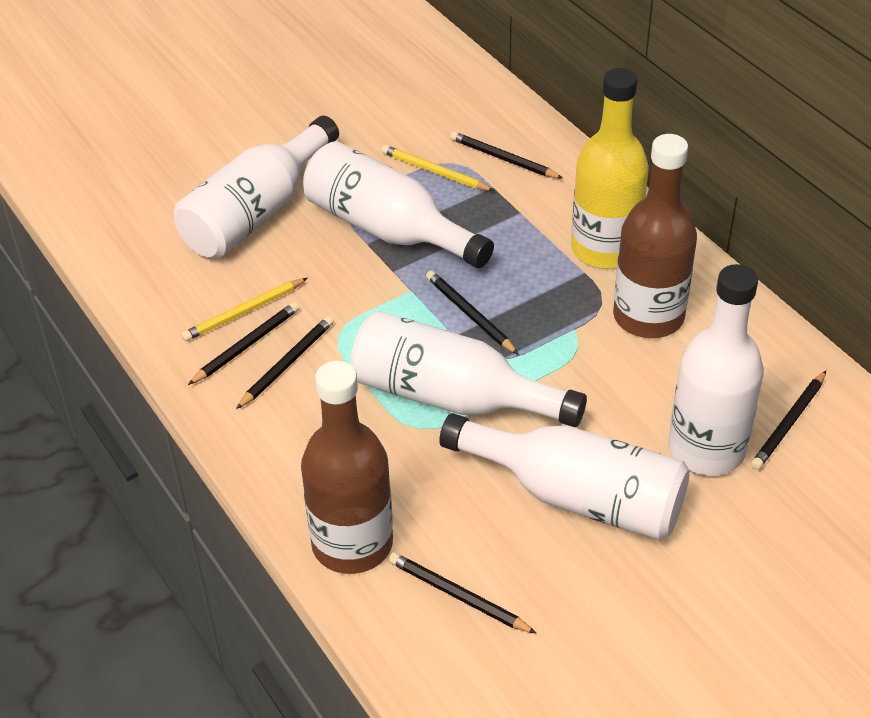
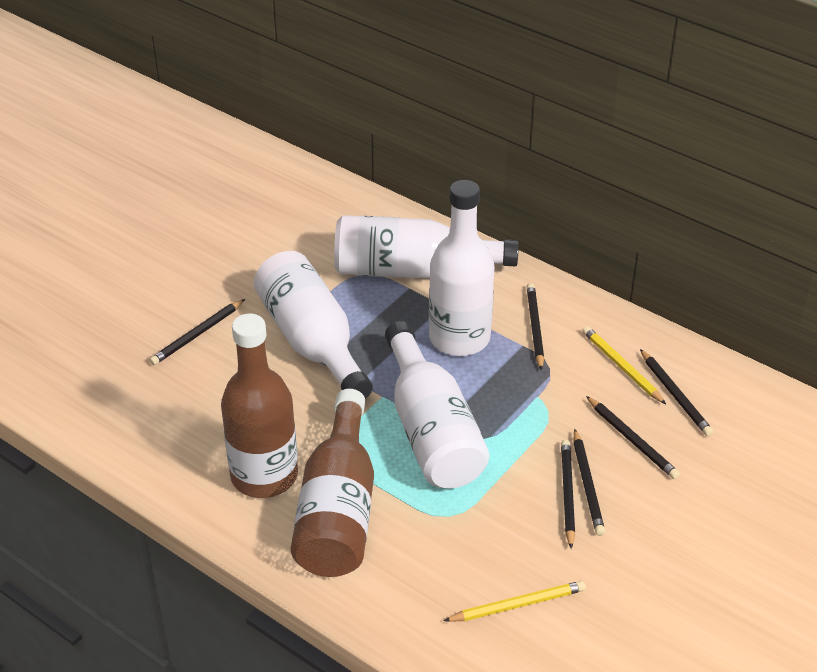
white bottle: 5 -> 4
yellow bottle: 1 -> 0

